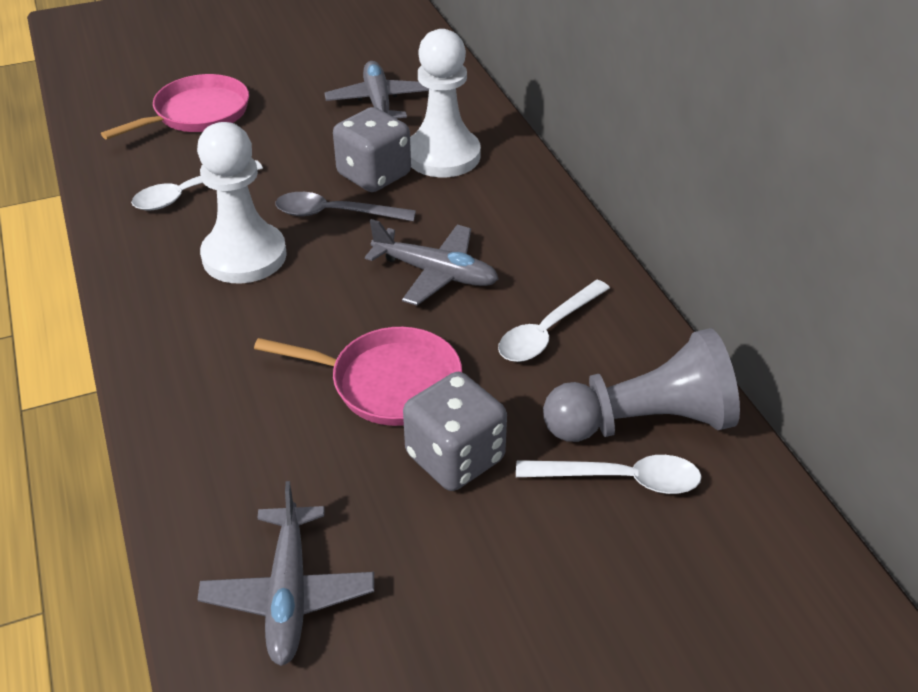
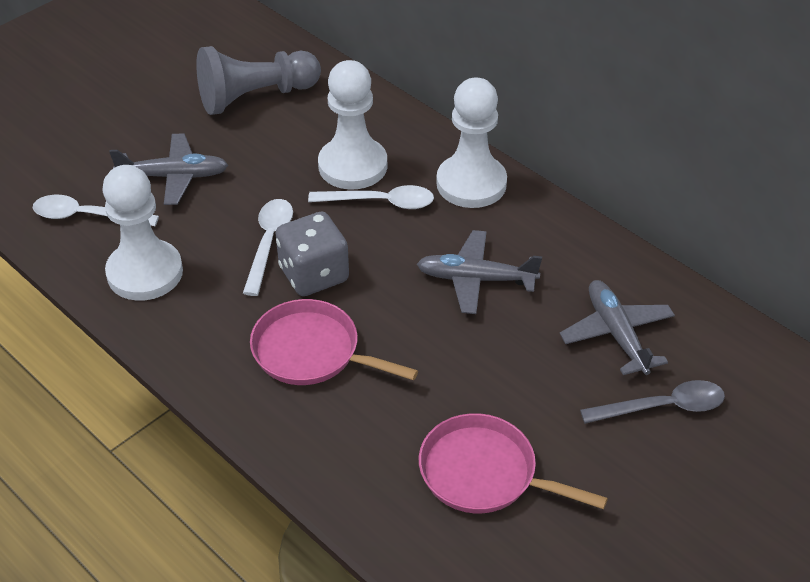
grey dice: 2 -> 1
white pawn: 2 -> 3

